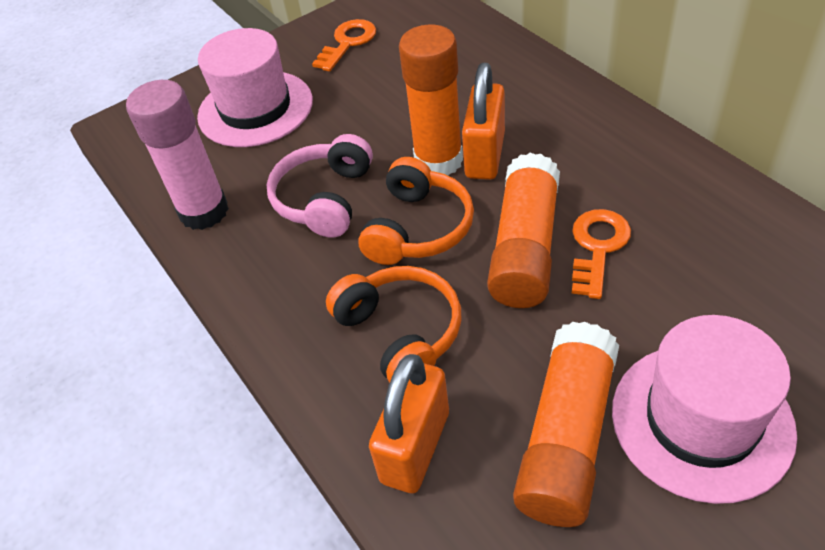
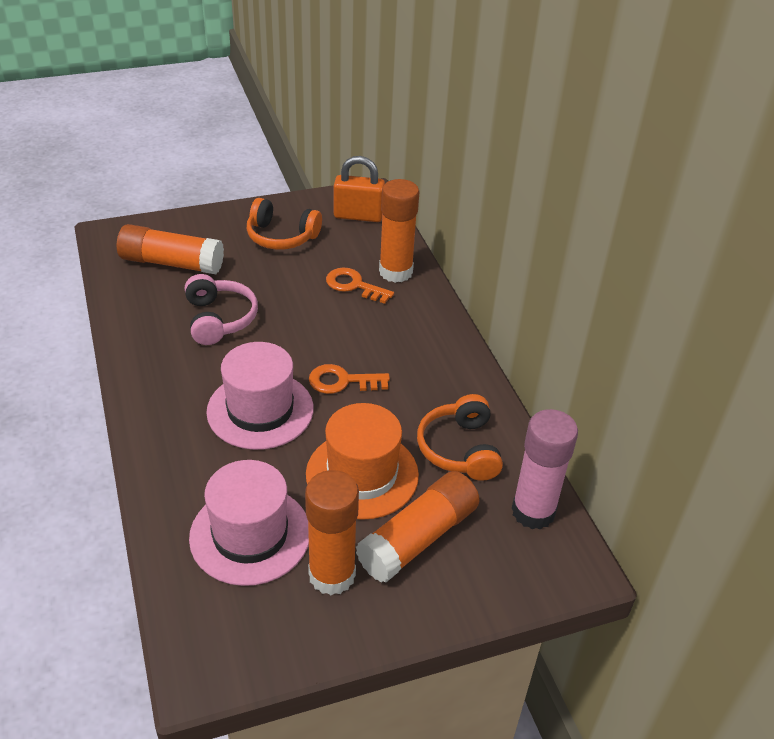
orange glue stick: 3 -> 4
orange hat: 0 -> 1
orange padlock: 2 -> 1

